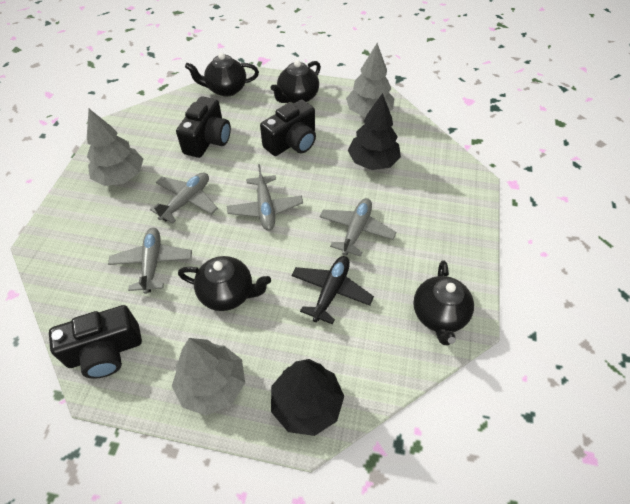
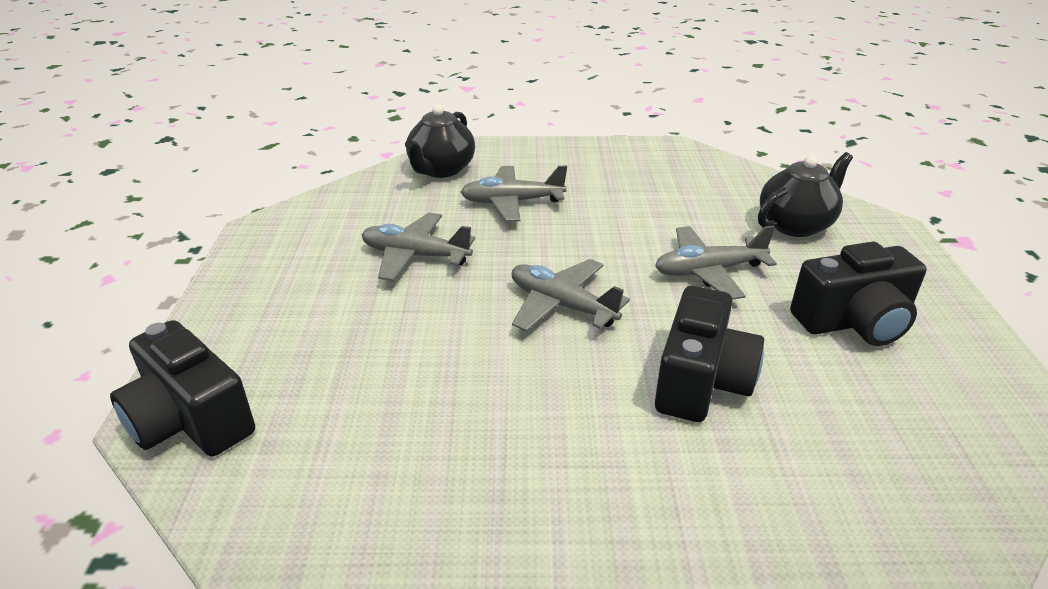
black plane: 1 -> 0
black teapot: 4 -> 2
black tree: 2 -> 0
grey tree: 3 -> 0

